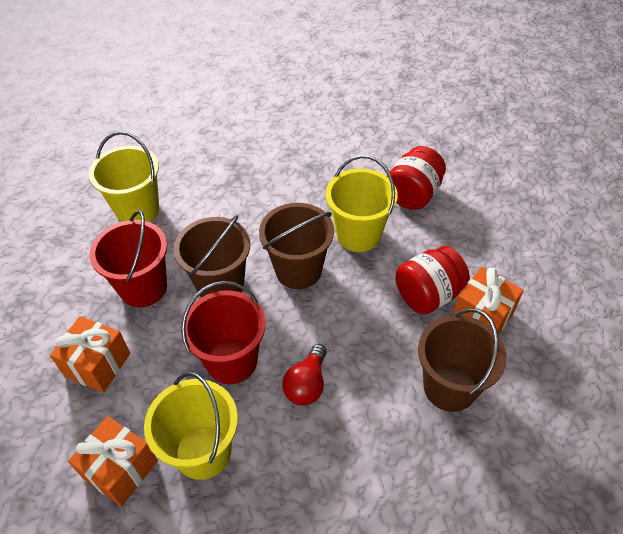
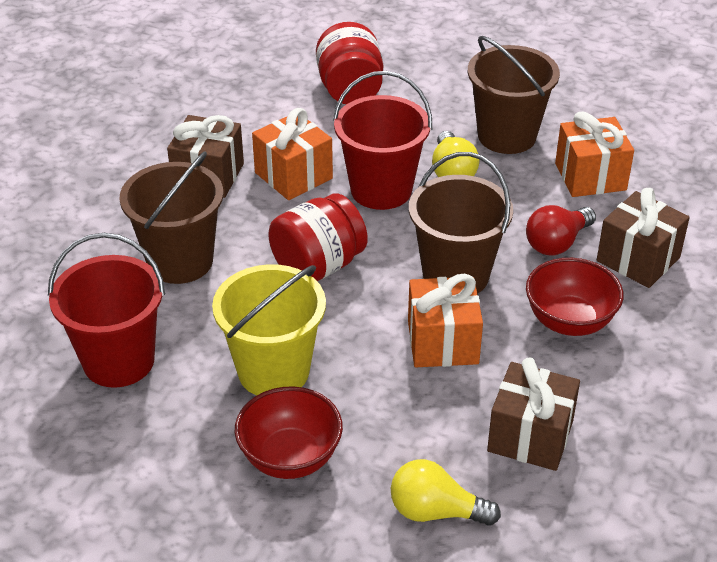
brown gift: 0 -> 3
red bowl: 0 -> 2
yellow bucket: 3 -> 1
yellow light bulb: 0 -> 2

